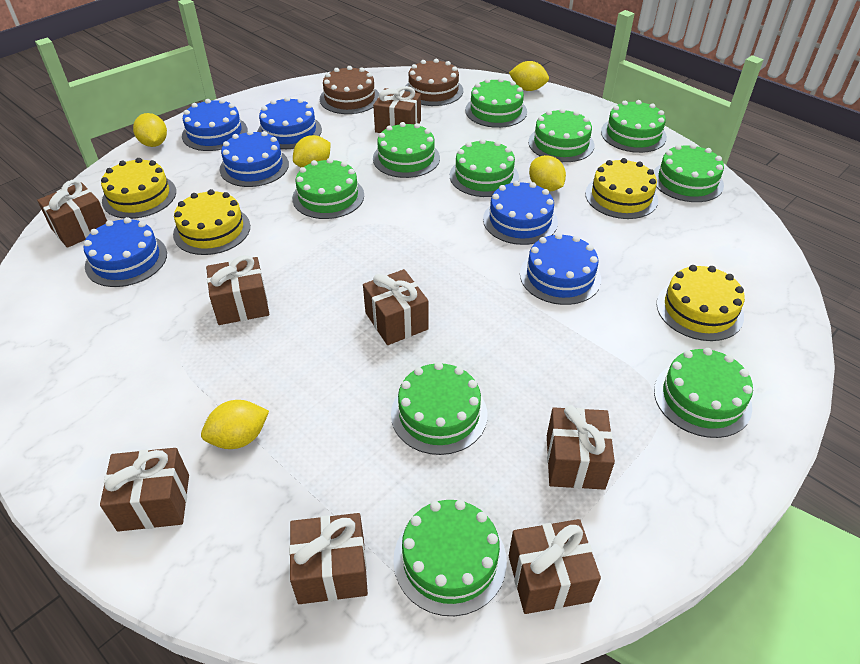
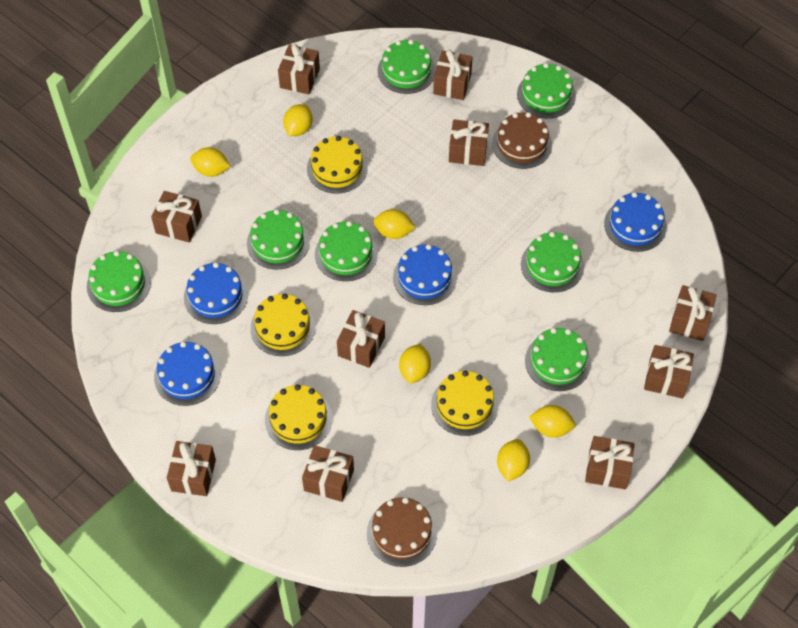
blue cake: 6 -> 4
brown gift: 8 -> 10
green cake: 10 -> 7
yellow lemon: 5 -> 6

